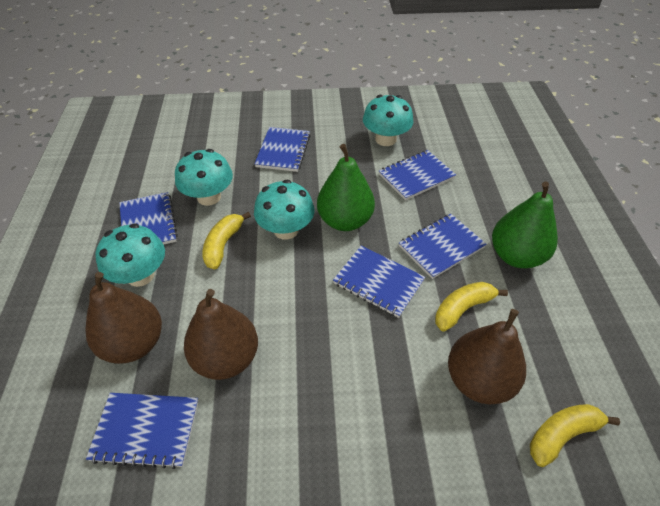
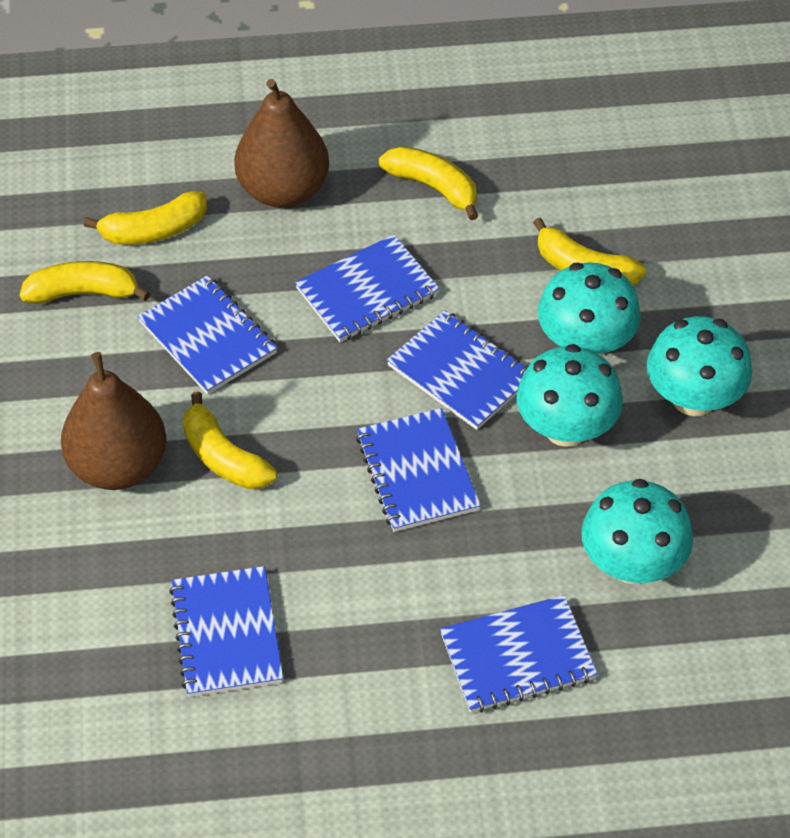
brown pear: 3 -> 2
green pear: 2 -> 0
yellow banana: 3 -> 5

